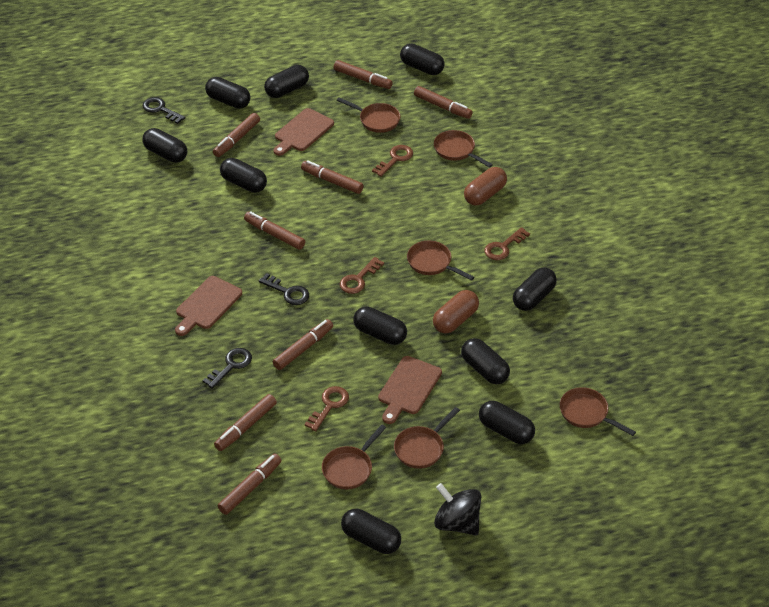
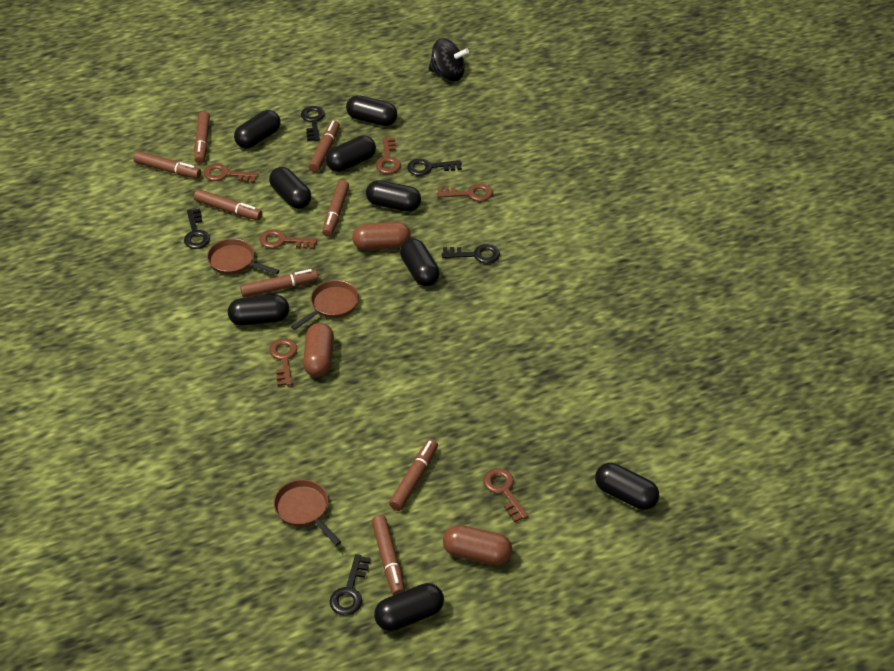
black capsule: 10 -> 9
black key: 3 -> 5
brown capsule: 2 -> 3
brown cutting board: 3 -> 0
brown key: 4 -> 6
brown pan: 6 -> 3

